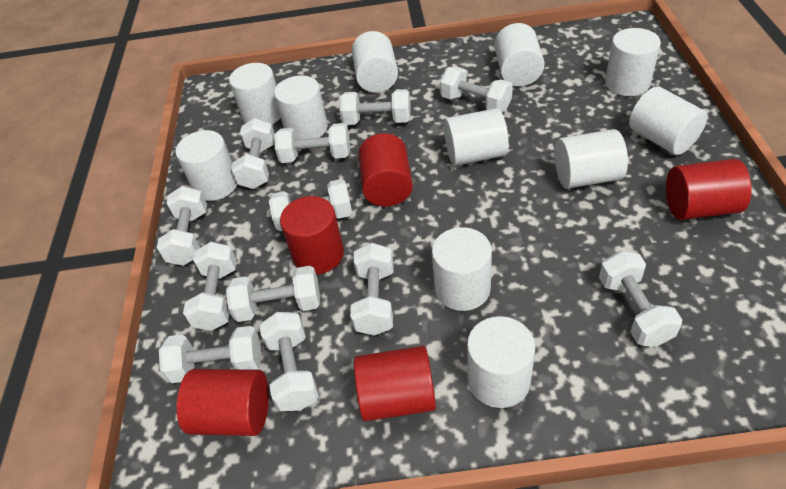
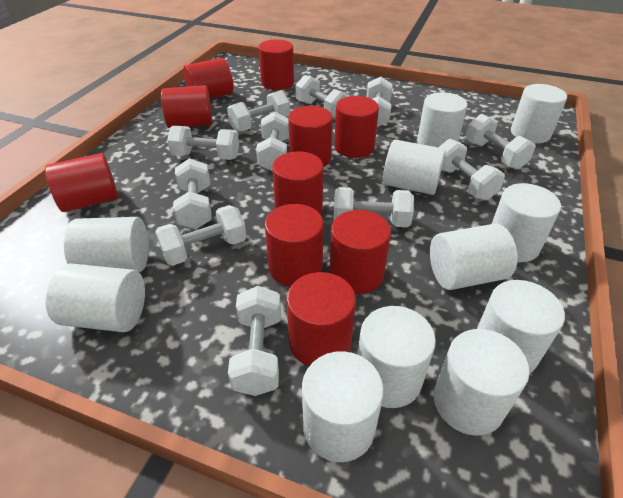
red cylinder: 5 -> 10
white dumbbell: 12 -> 11

